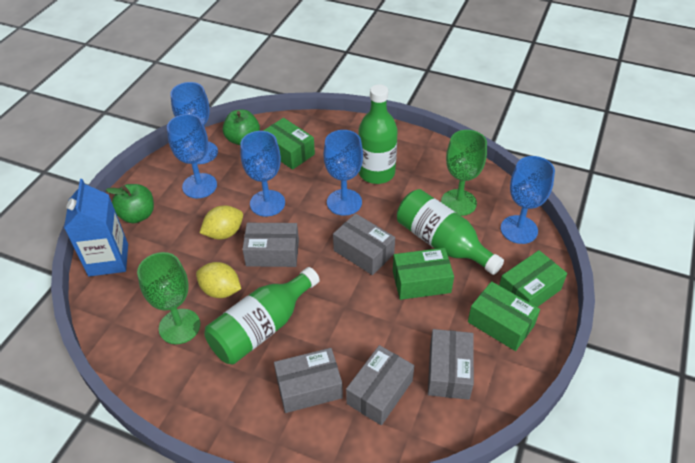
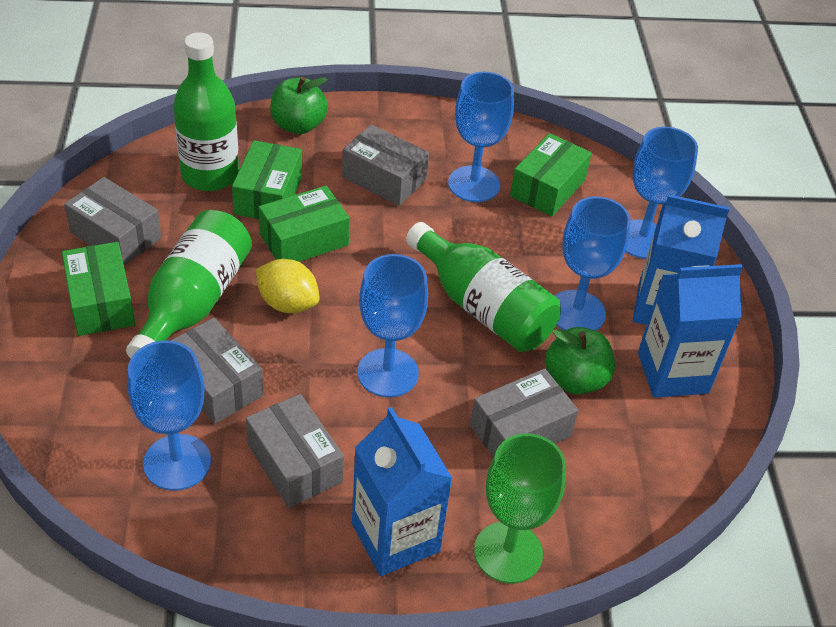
blue carton: 1 -> 3
green goblet: 2 -> 1
yellow lemon: 2 -> 1

